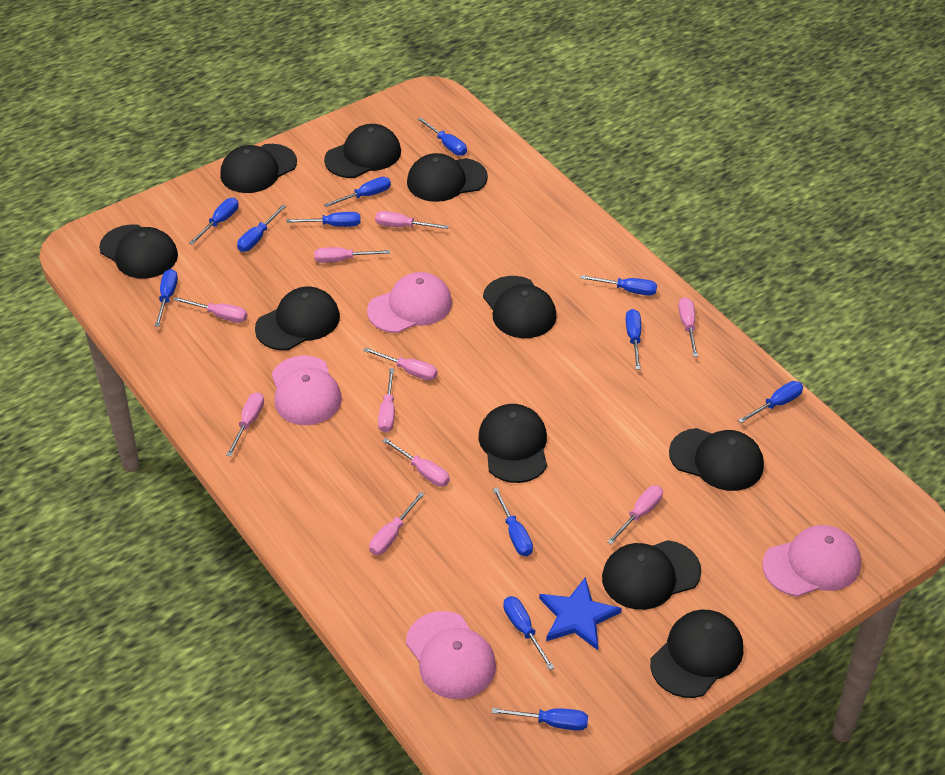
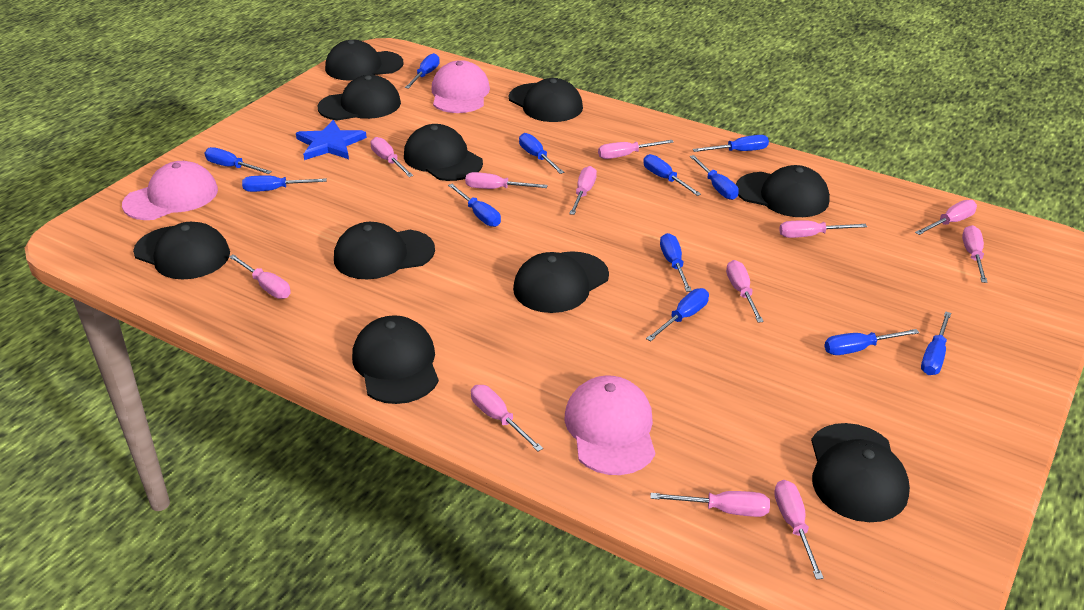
pink cap: 4 -> 3
pink screwdriver: 10 -> 12

